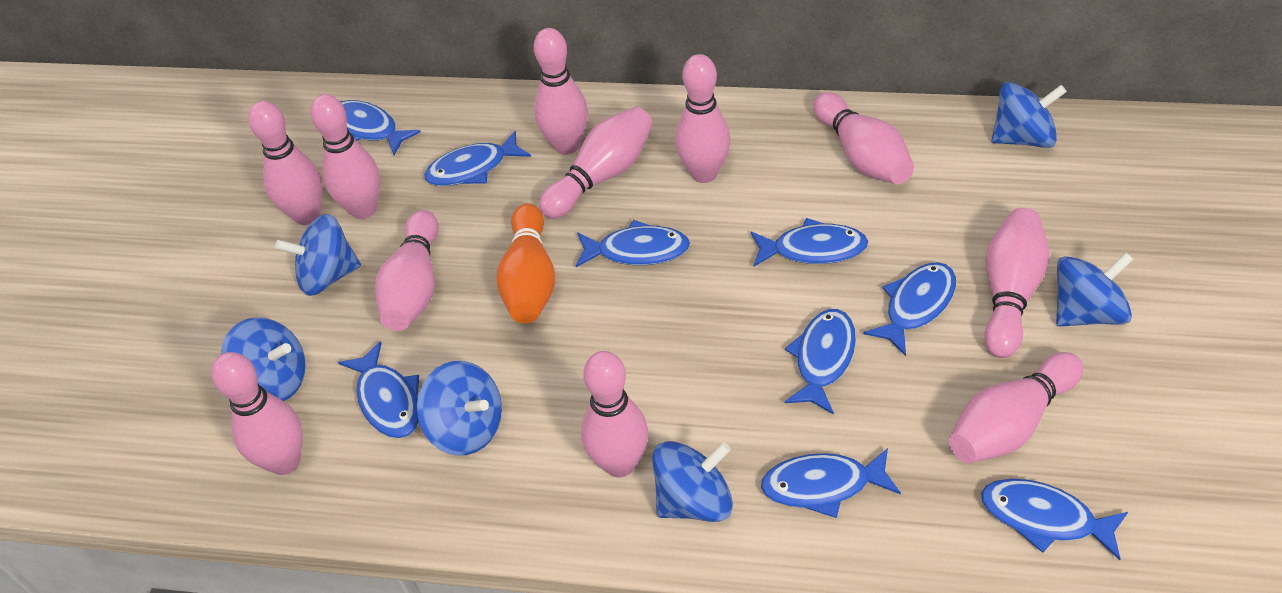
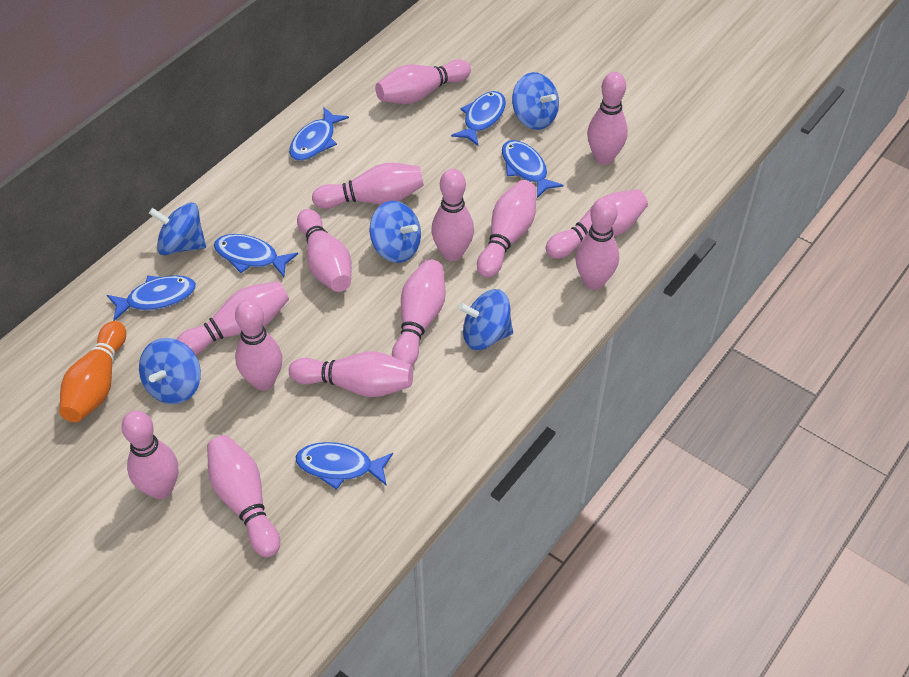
blue fish: 9 -> 6
blue spinning top: 6 -> 5
pink bowling pin: 11 -> 14

